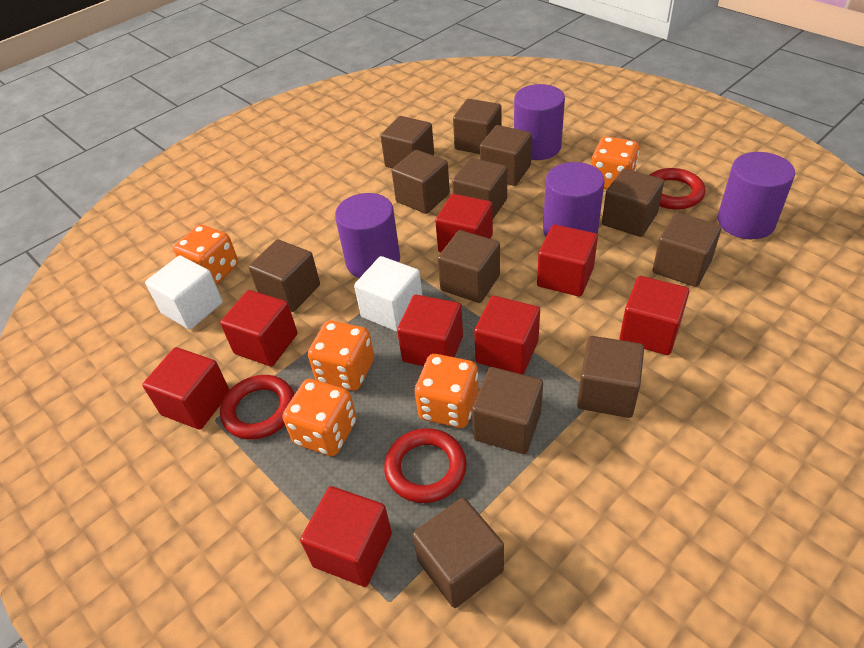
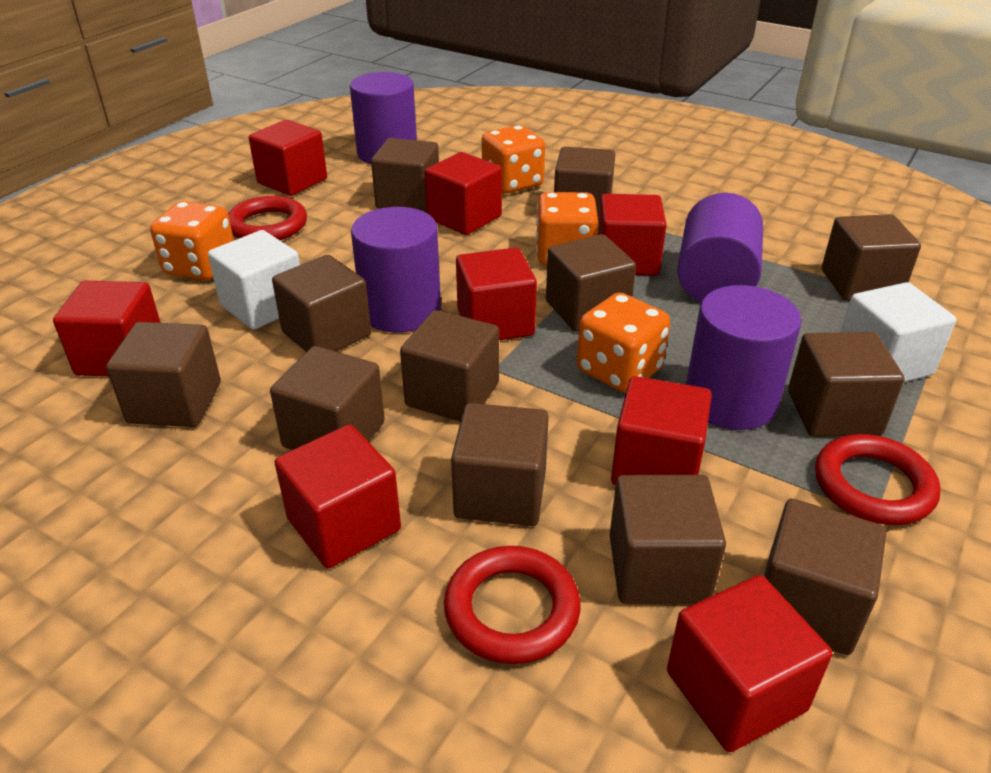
orange dice: 5 -> 4

